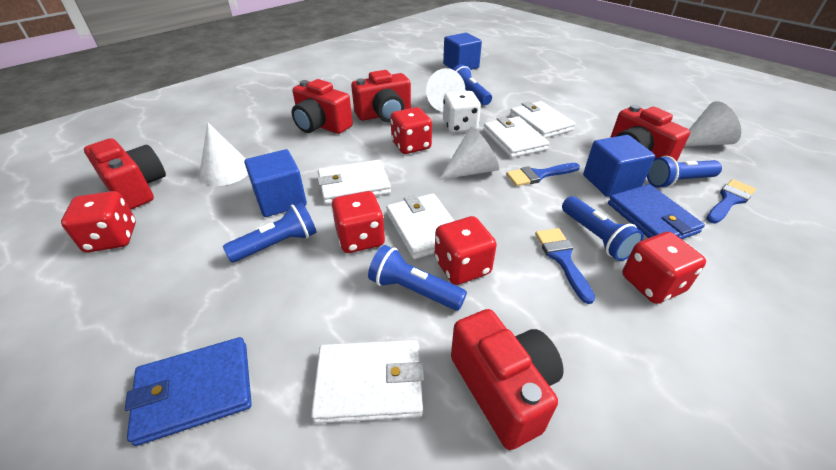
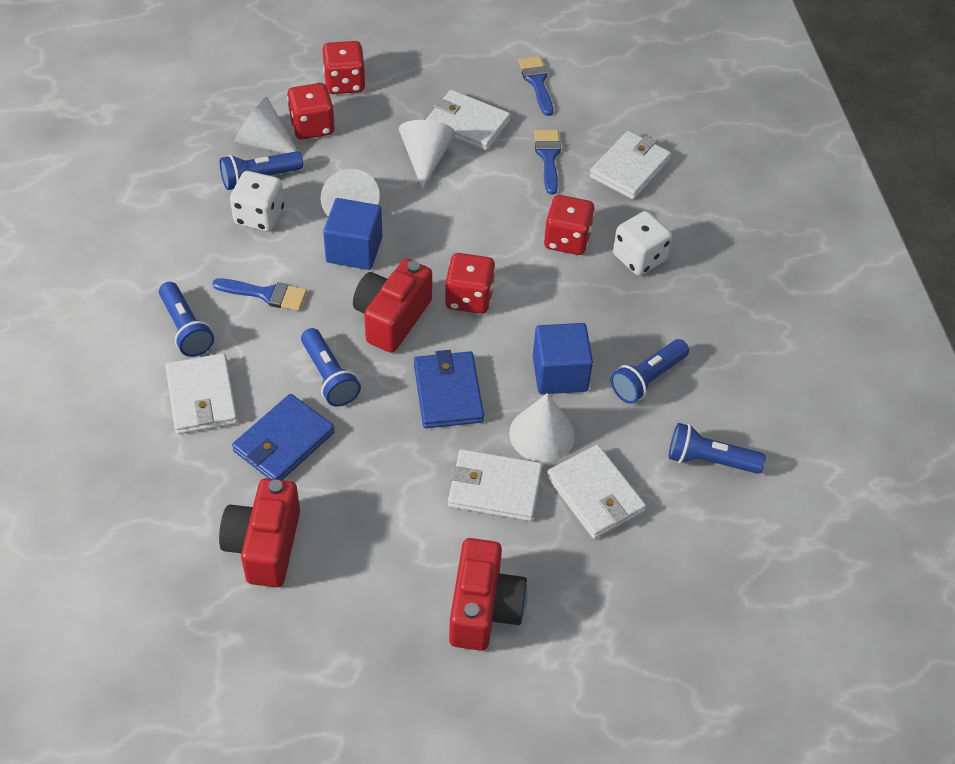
blue cube: 3 -> 2
red camera: 5 -> 3
red dice: 5 -> 4
white dice: 1 -> 2

